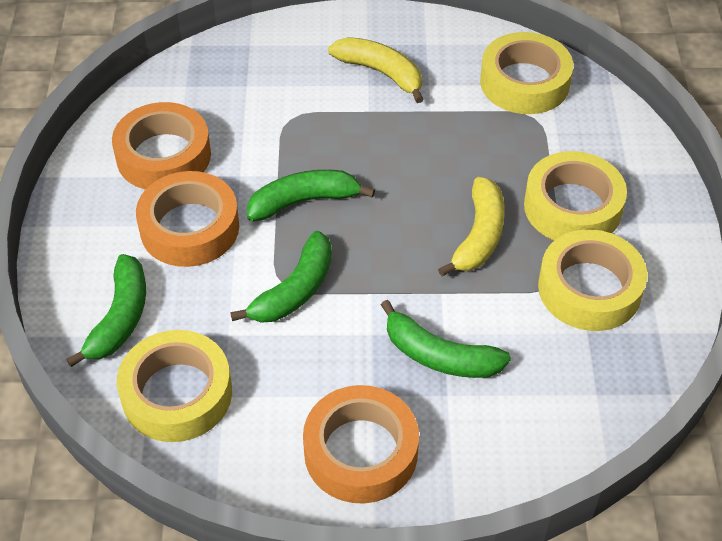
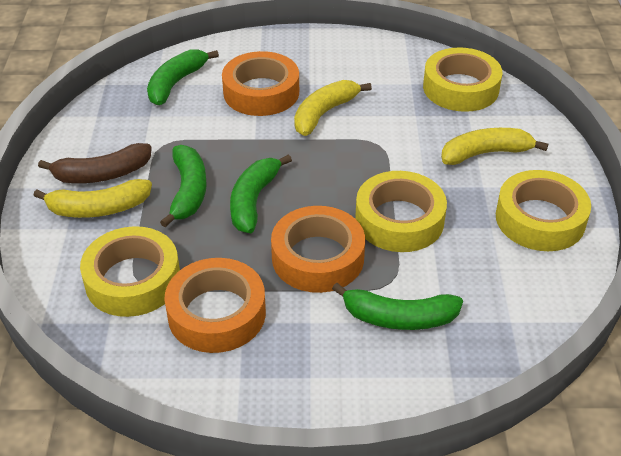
brown banana: 0 -> 1
yellow banana: 2 -> 3

